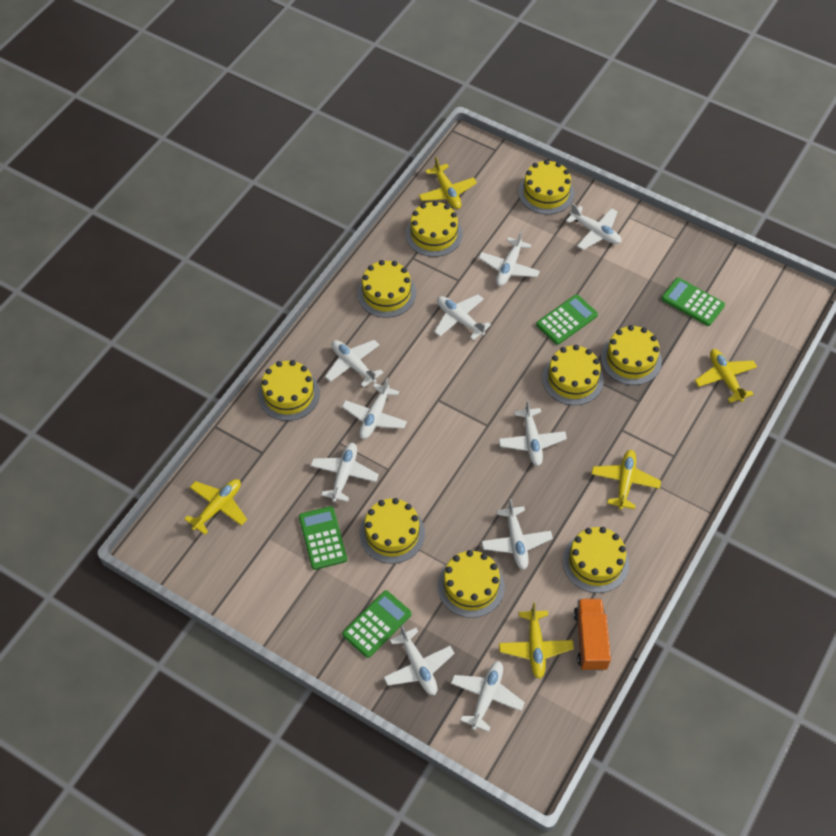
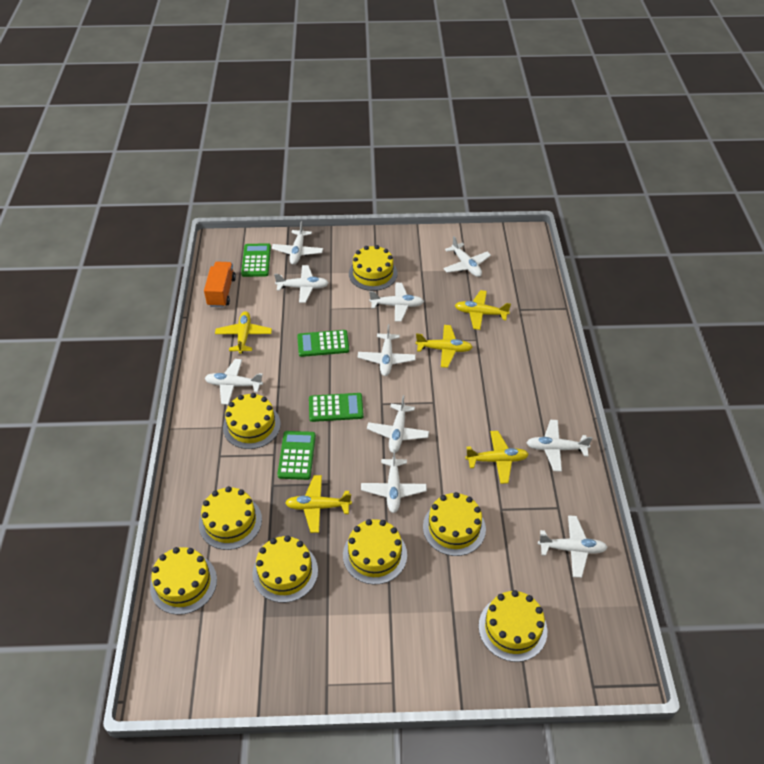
yellow cake: 9 -> 8

